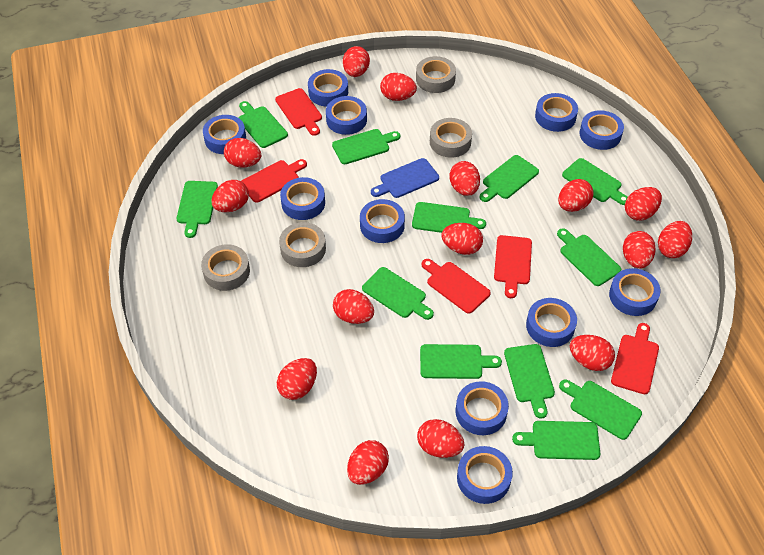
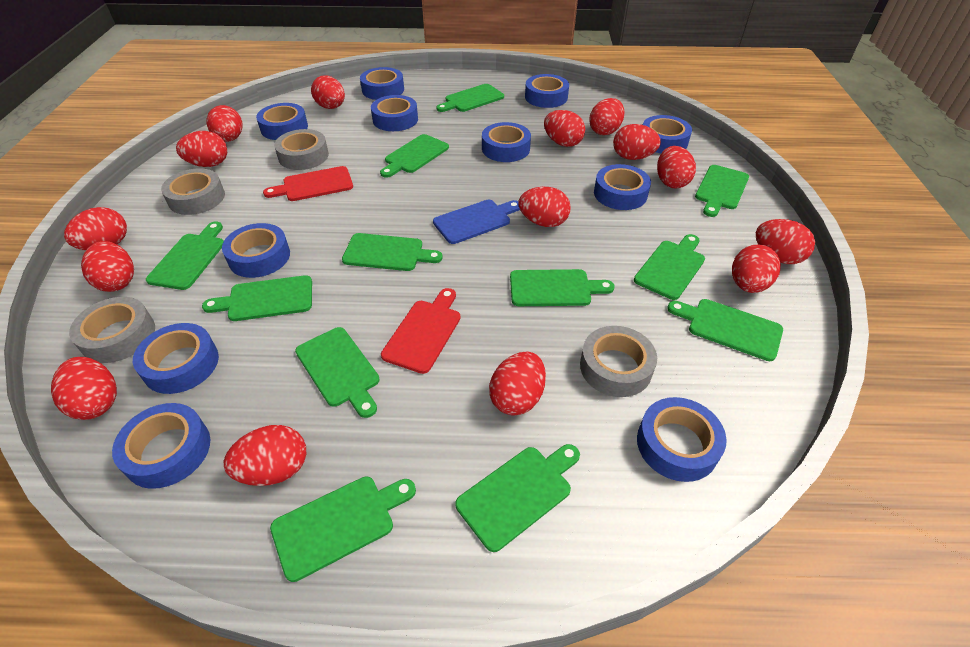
red cutting board: 5 -> 2

